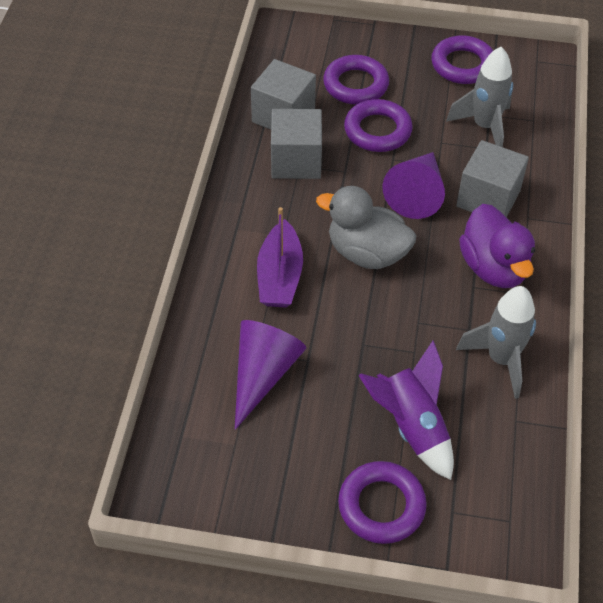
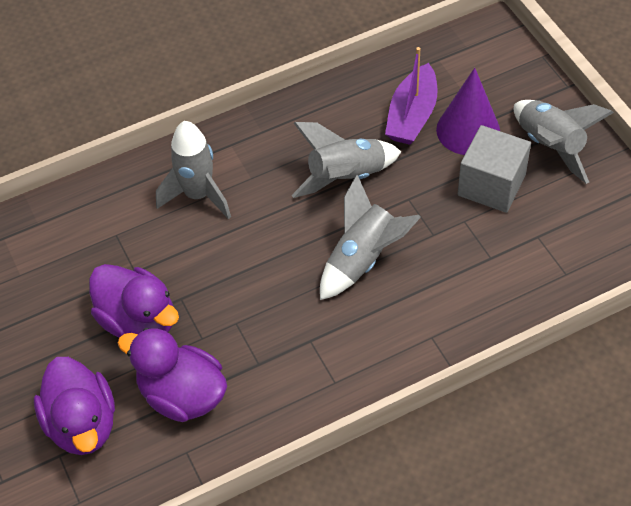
grey cube: 3 -> 1
grey duck: 1 -> 0
grey rocket: 2 -> 4
purple cone: 2 -> 1
purple duck: 1 -> 3
purple ring: 4 -> 0
purple rocket: 1 -> 0

